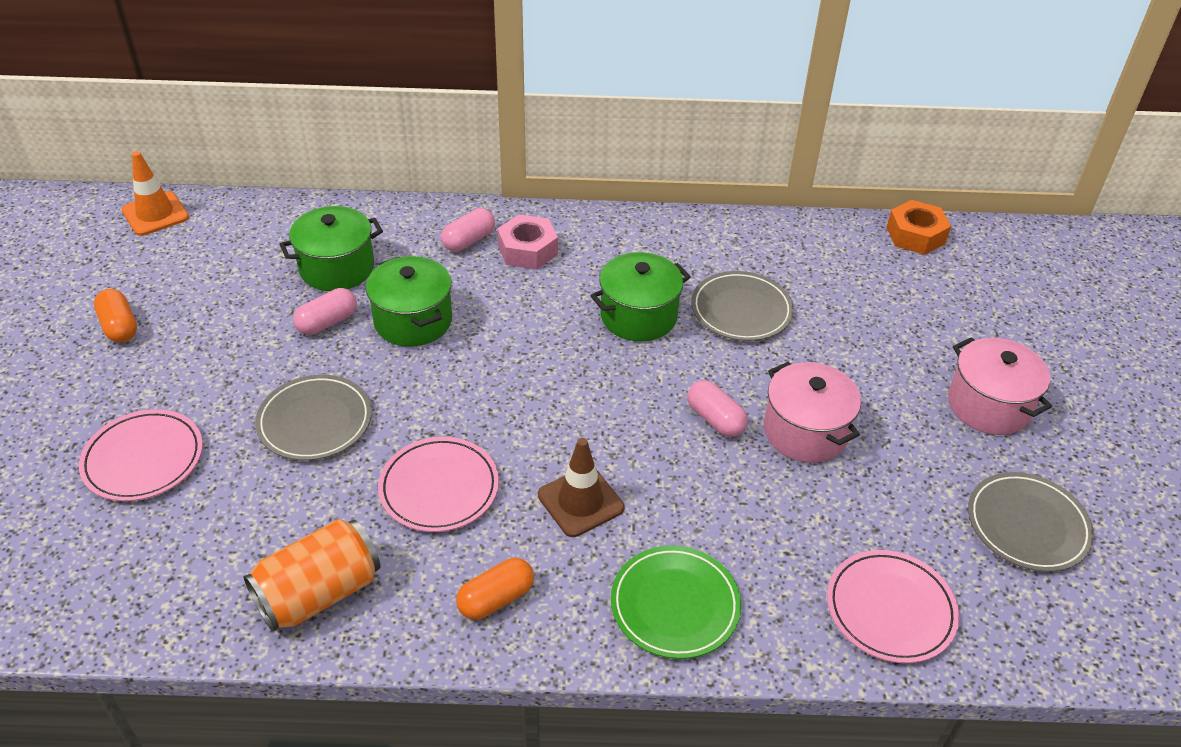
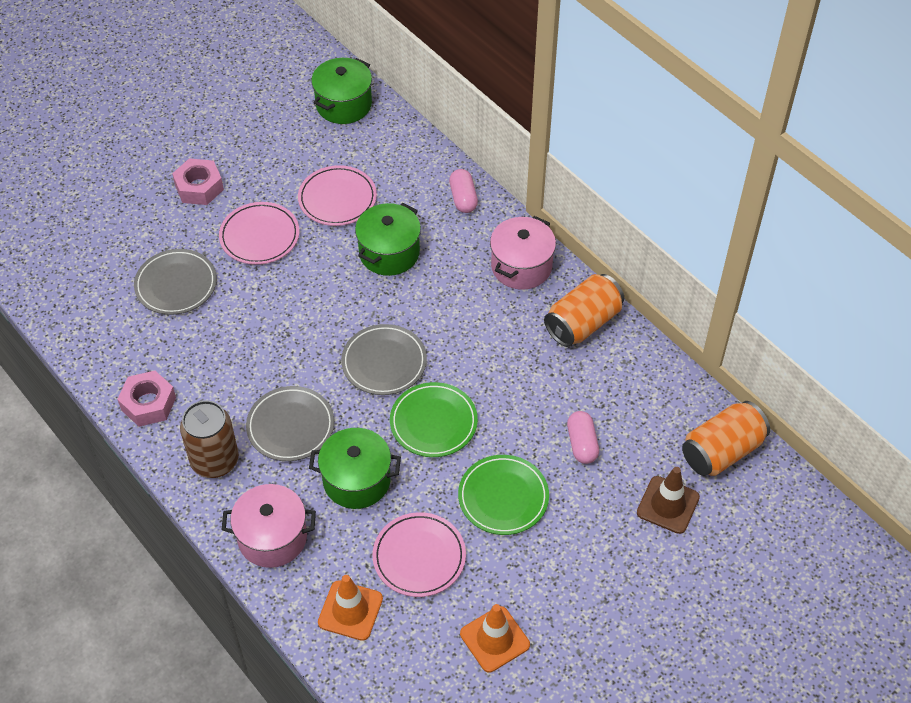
brown can: 0 -> 1
green plate: 1 -> 2
orange can: 1 -> 2
orange capsule: 2 -> 0
orange nut: 1 -> 0
orange traffic cone: 1 -> 2
pink capsule: 3 -> 2
pink nut: 1 -> 2

